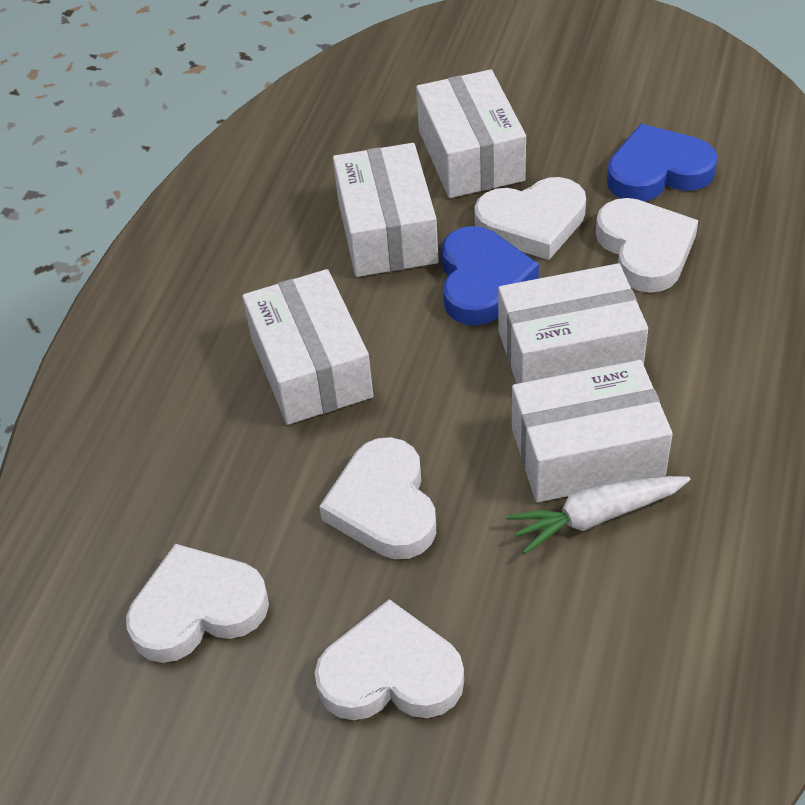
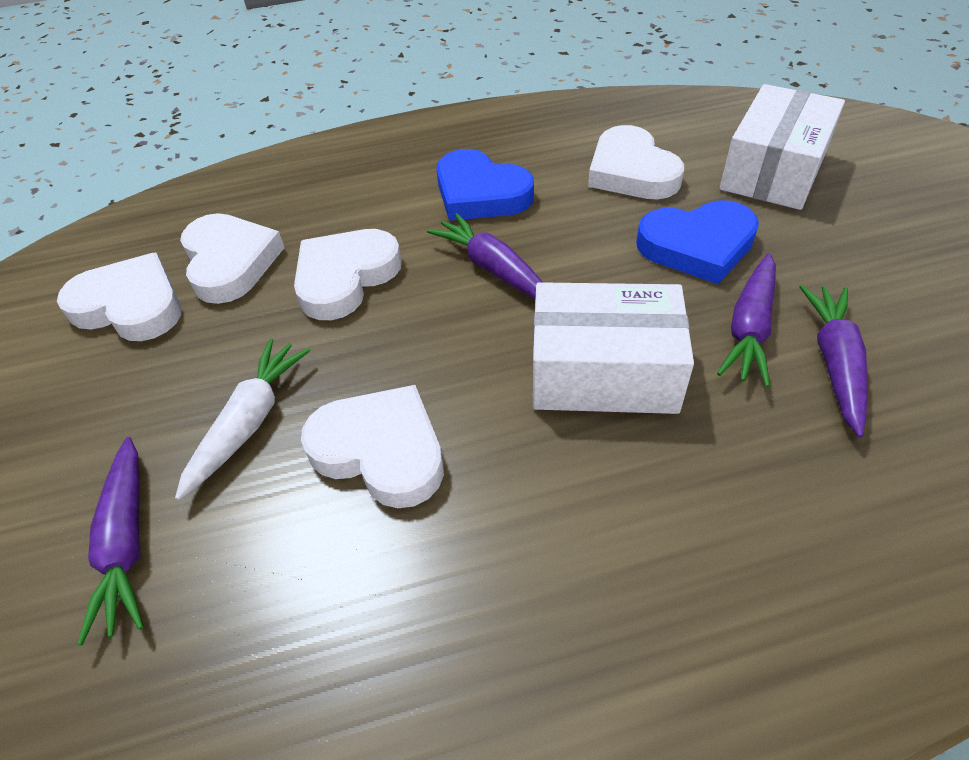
purple carrot: 0 -> 4
white box: 5 -> 2

